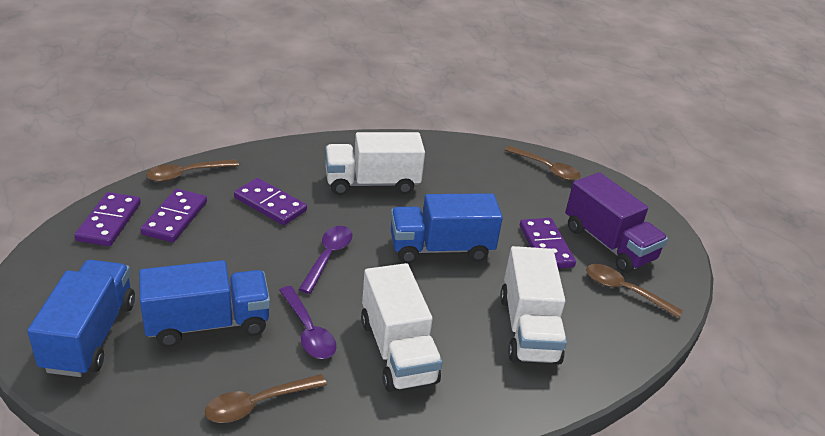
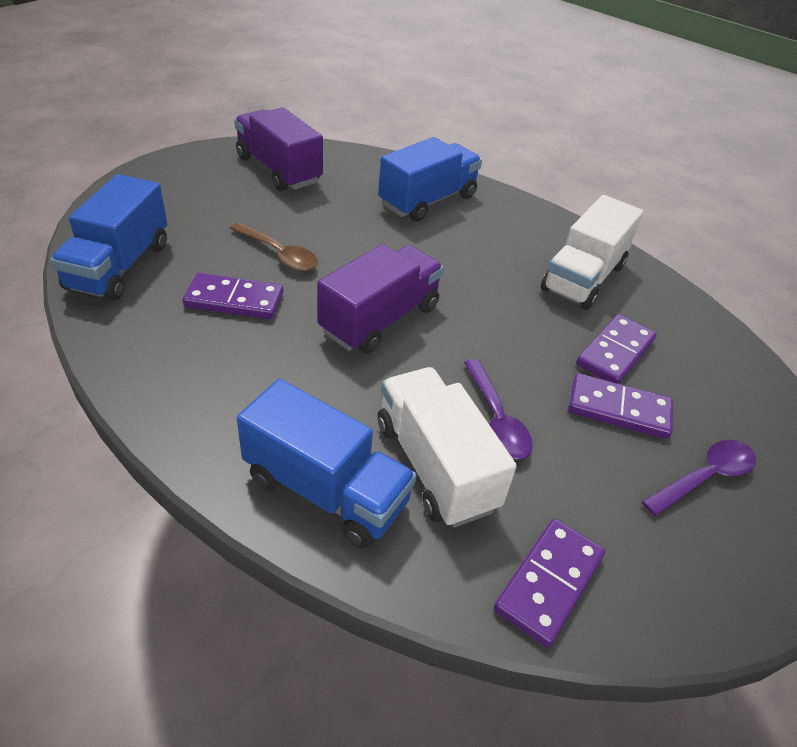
brown spoon: 4 -> 1
purple truck: 1 -> 2
white truck: 3 -> 2

